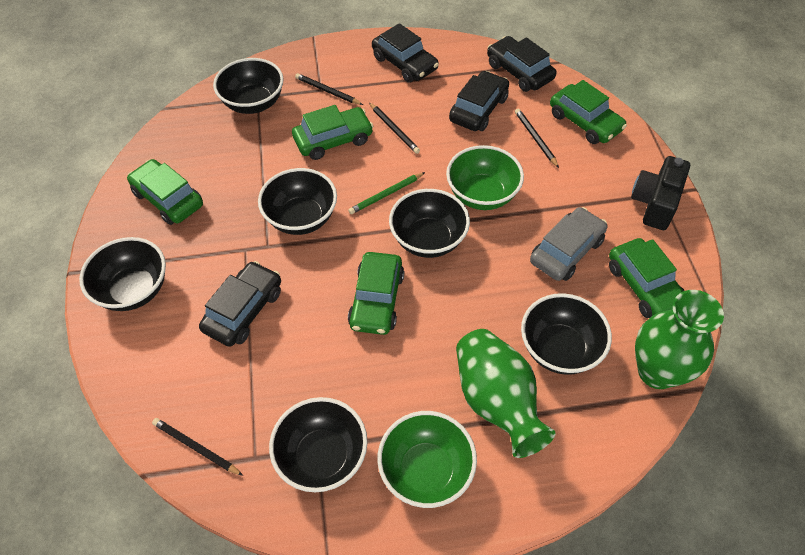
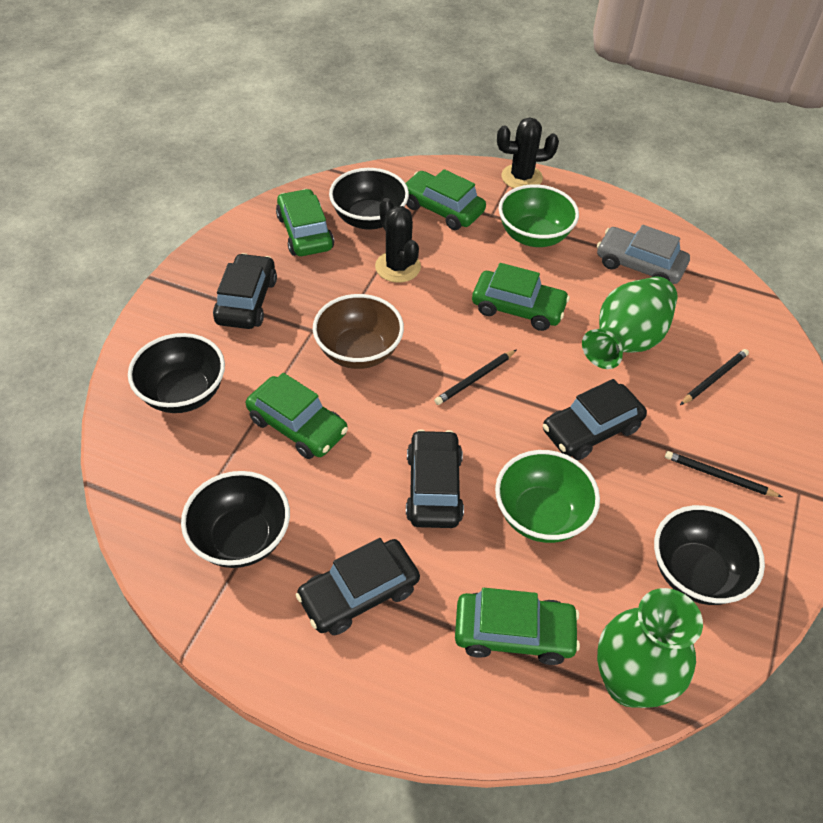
black bowl: 6 -> 4
black cactus: 0 -> 2
black camera: 1 -> 0
black pencil: 4 -> 3
brown bowl: 0 -> 1
green pencil: 1 -> 0

